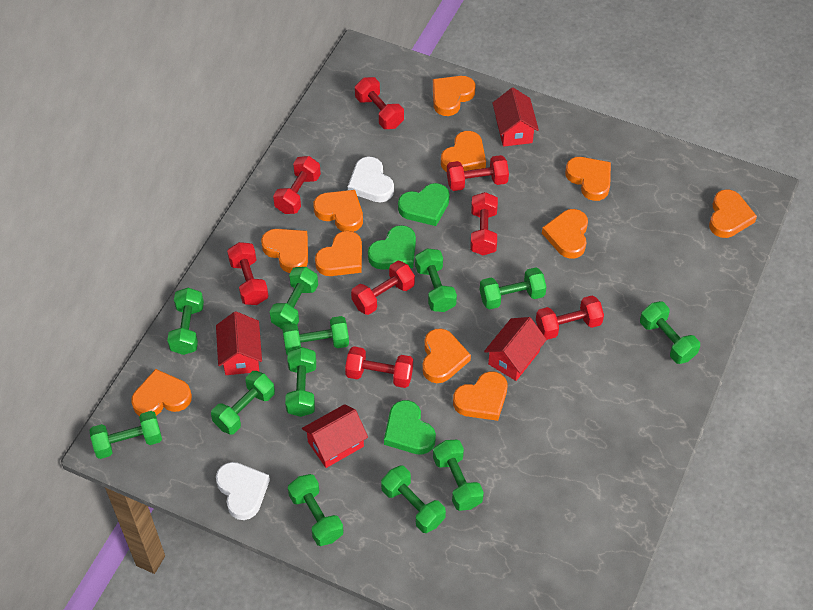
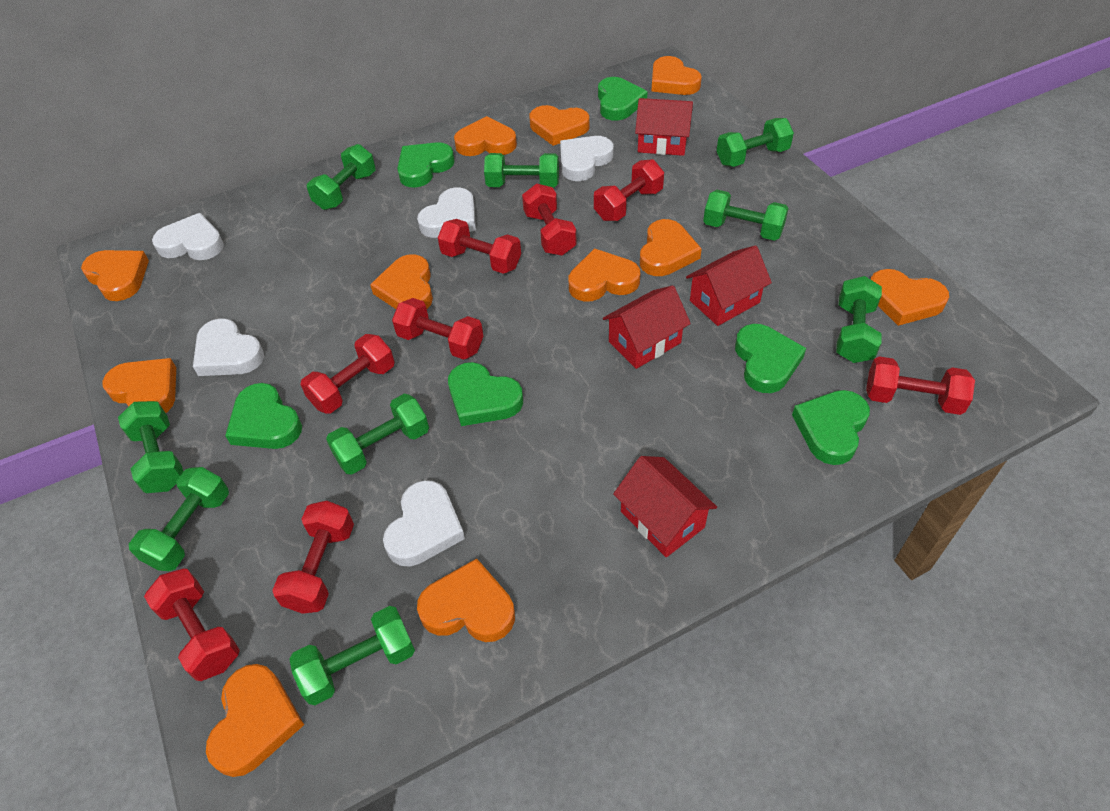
green dumbbell: 12 -> 9
green heart: 3 -> 6
white heart: 2 -> 5

